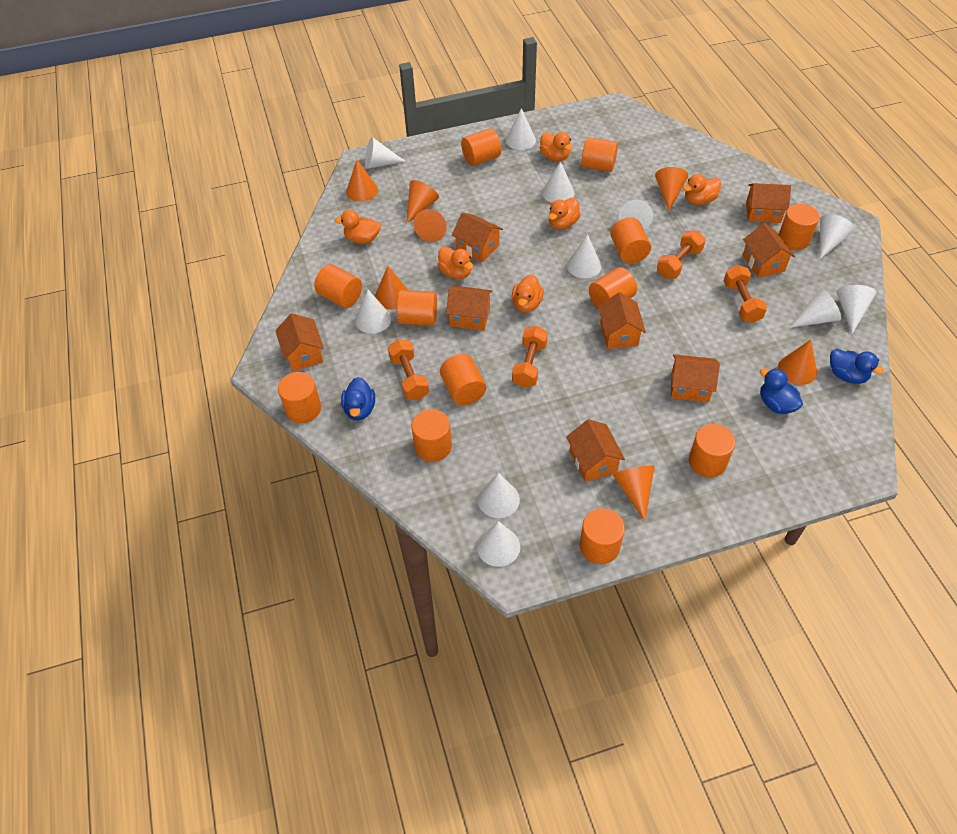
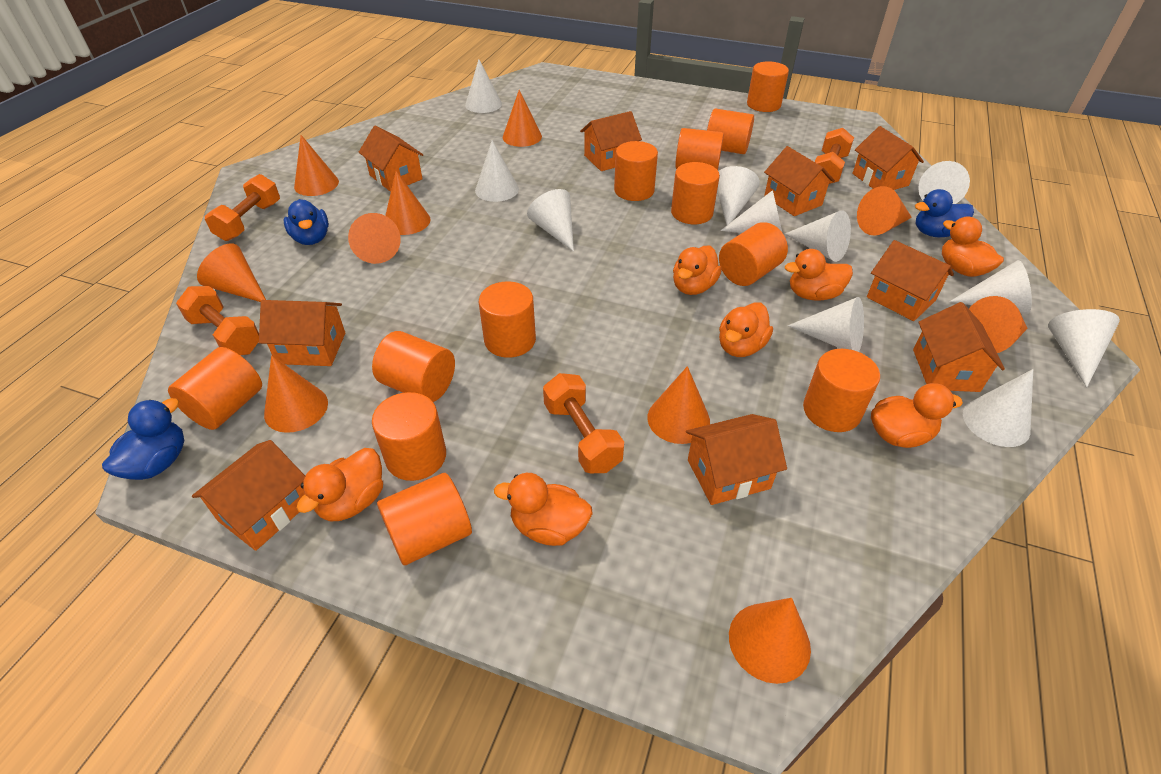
orange cone: 7 -> 10
orange duck: 6 -> 7
orange house: 8 -> 9

